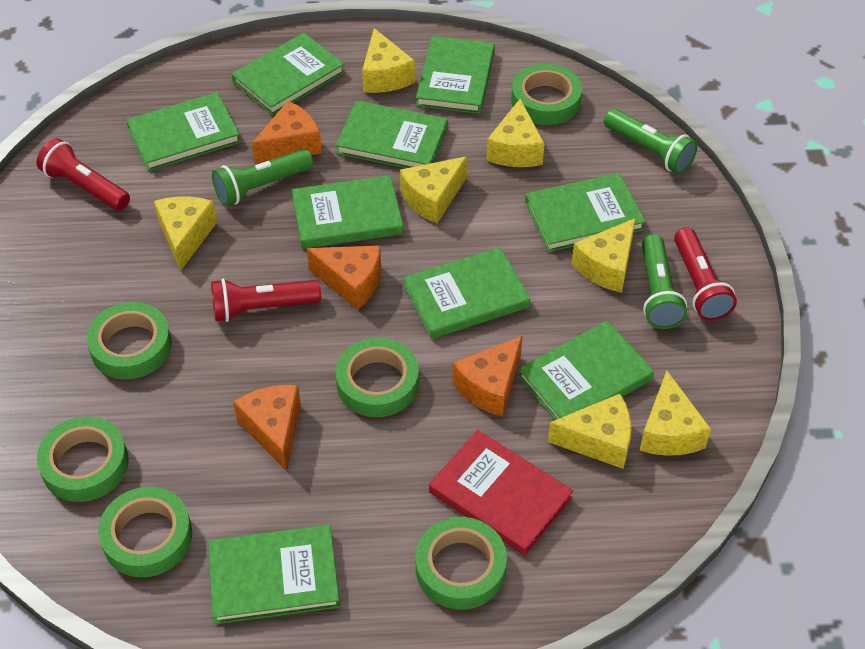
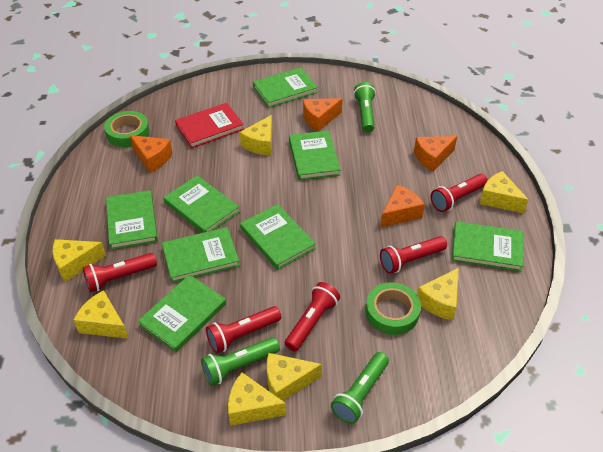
green book: 9 -> 8
green tape: 6 -> 2
red flashlight: 3 -> 5

